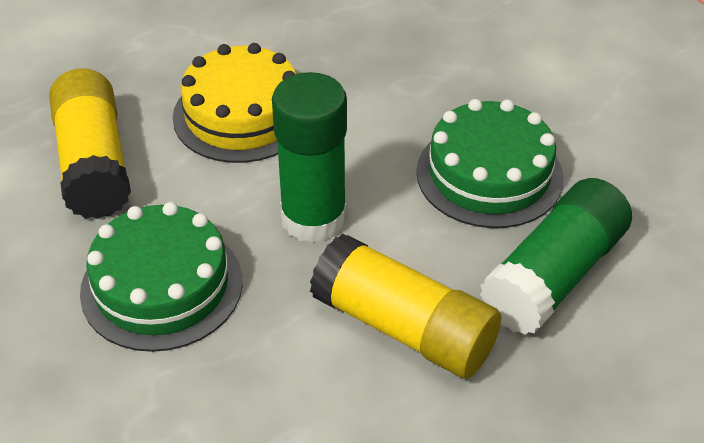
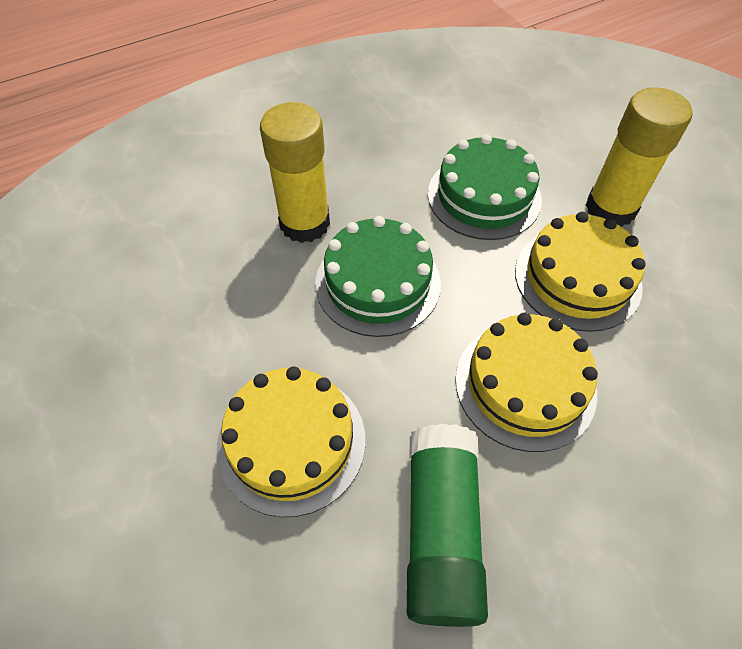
green glue stick: 2 -> 1
yellow cake: 1 -> 3

